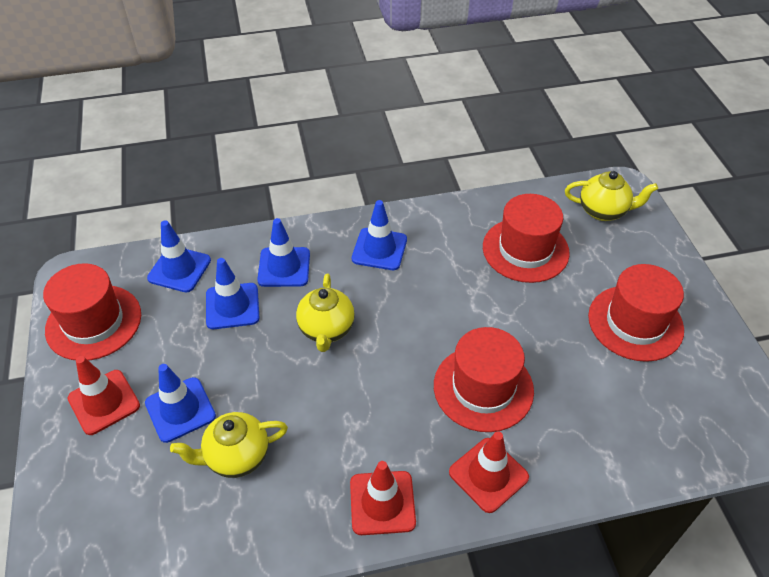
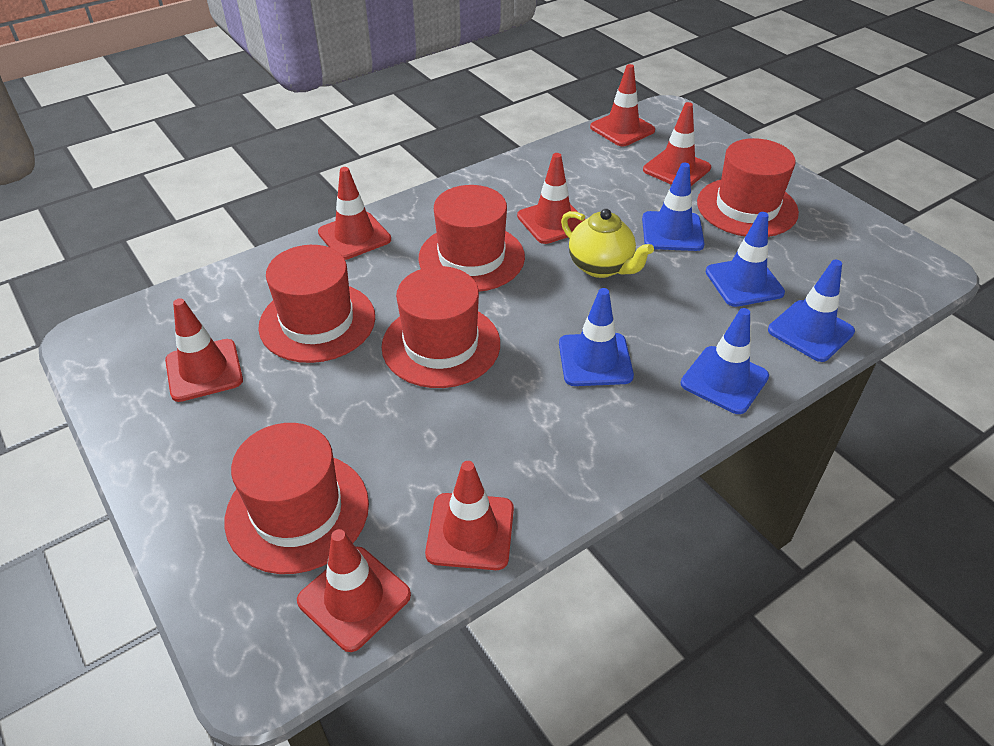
red hat: 4 -> 5
red traffic cone: 3 -> 7
yellow teapot: 3 -> 1

